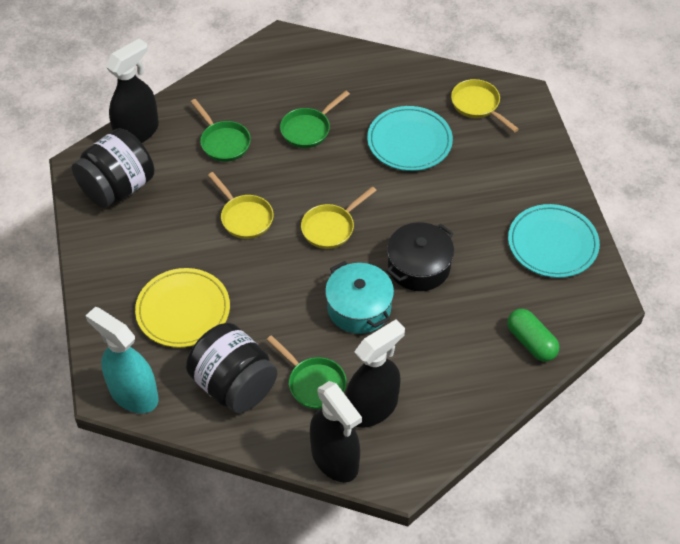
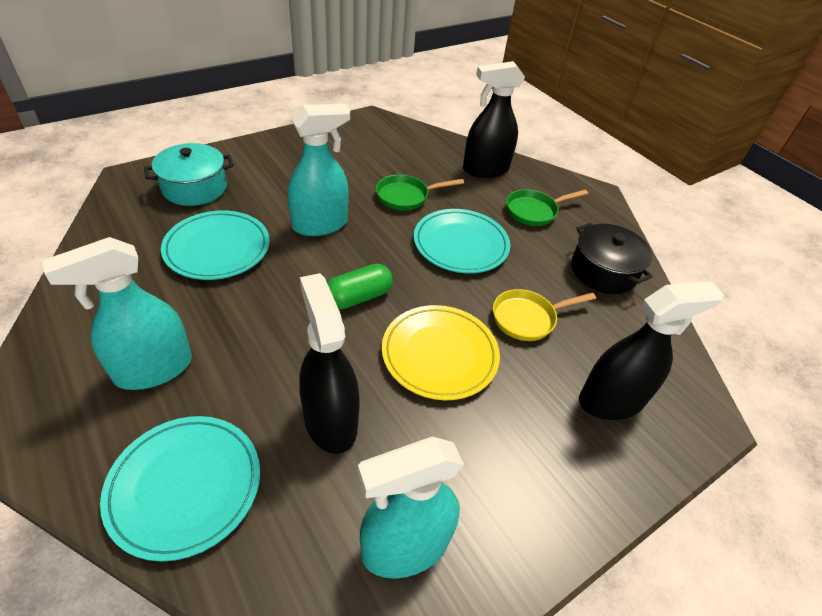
black jar: 2 -> 0
green pan: 3 -> 2
turquoise plate: 2 -> 3
turquoise spray bottle: 1 -> 3
yellow pan: 3 -> 1

